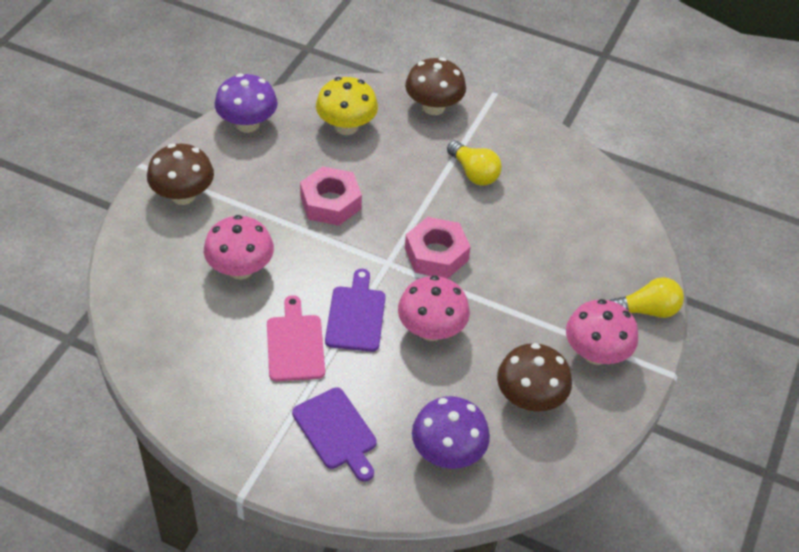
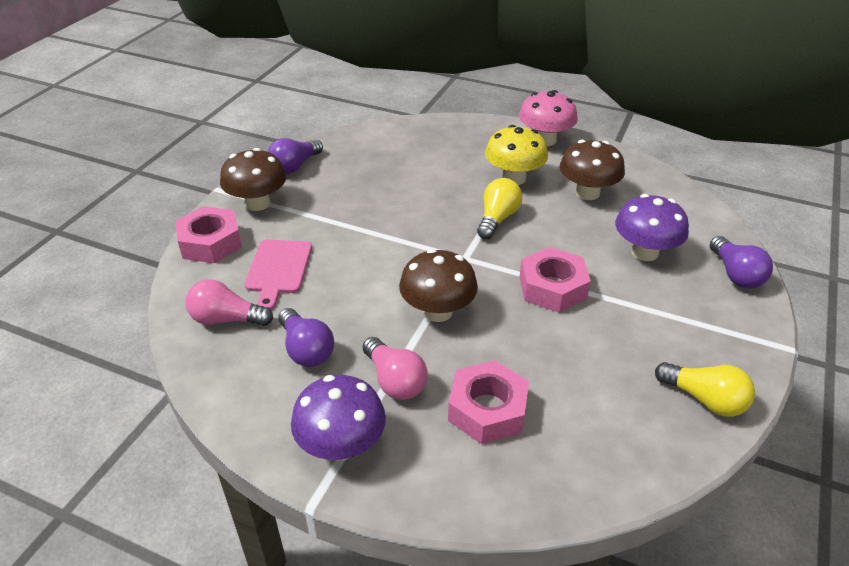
pink light bulb: 0 -> 2
pink mushroom: 3 -> 1
pink nut: 2 -> 3
purple cutting board: 2 -> 0
purple light bulb: 0 -> 3

